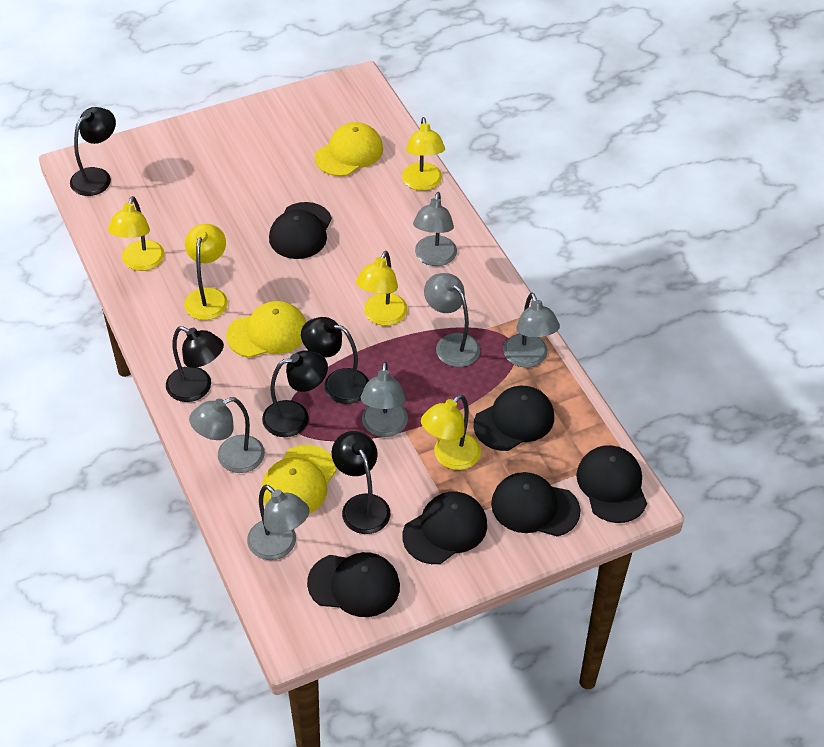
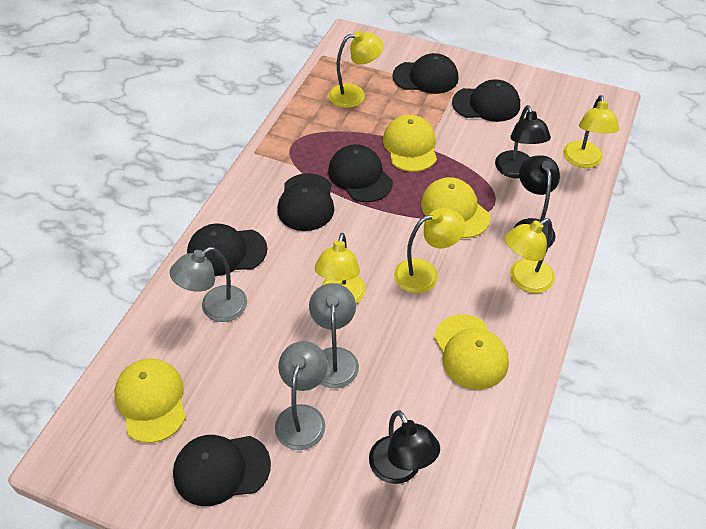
black lamp: 5 -> 3
grey lamp: 6 -> 3
yellow cap: 3 -> 4

